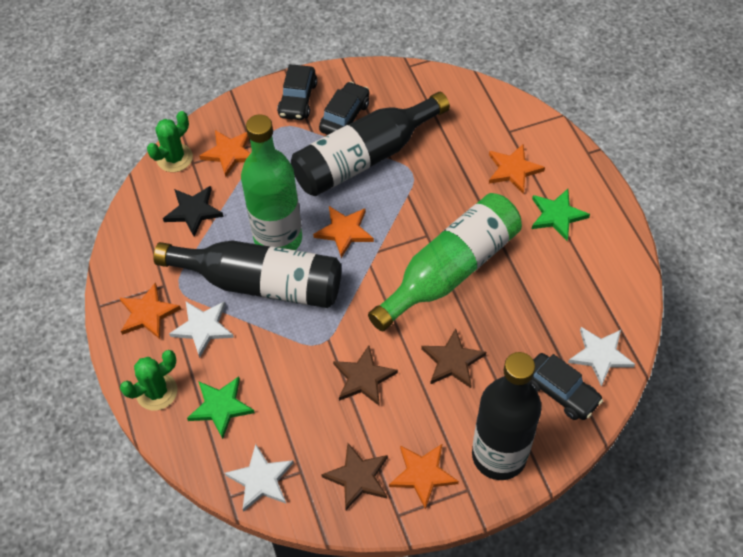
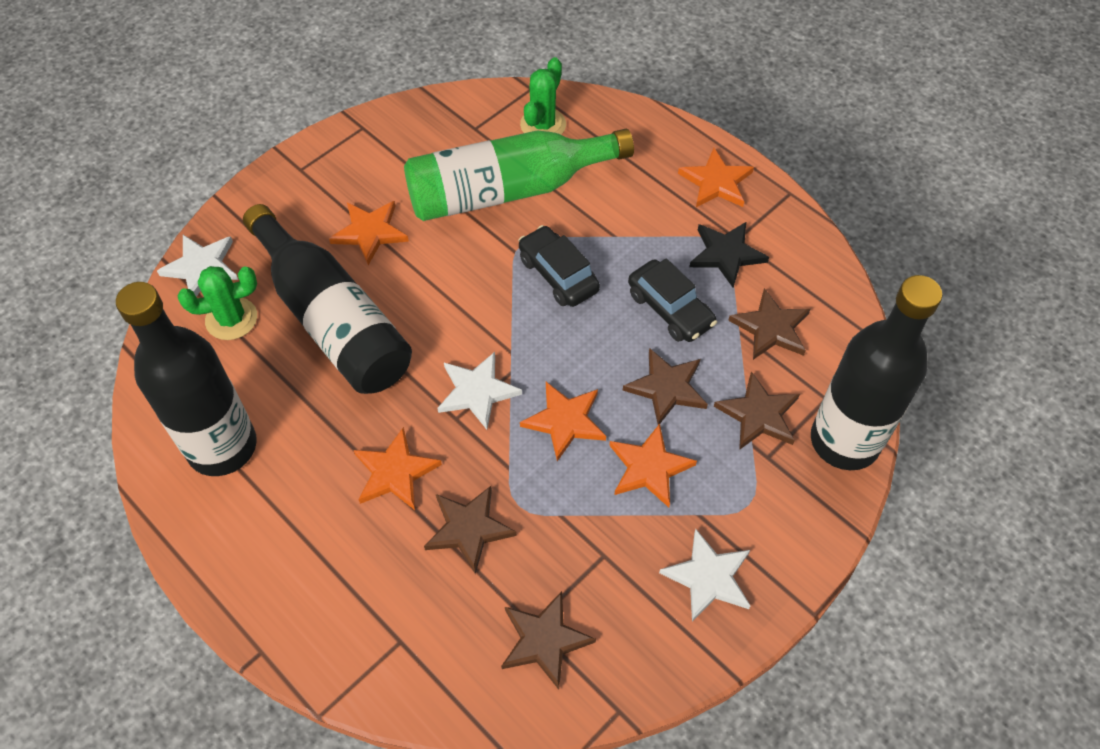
black car: 3 -> 2
brown star: 3 -> 5
green bottle: 2 -> 1
green star: 2 -> 0

